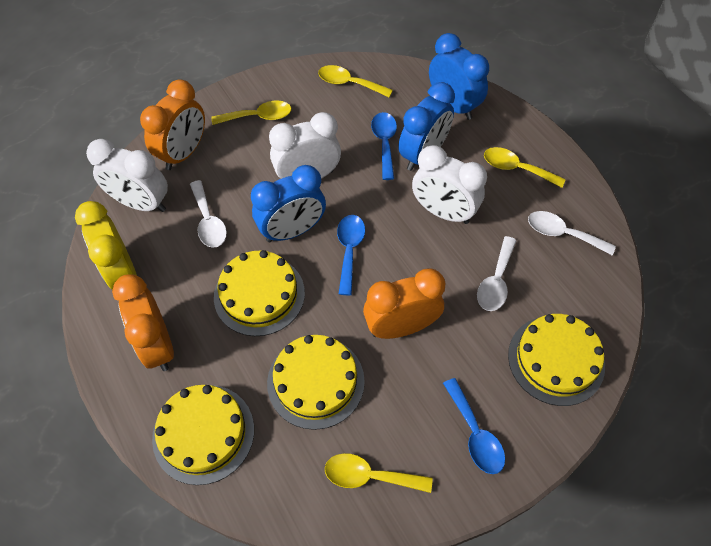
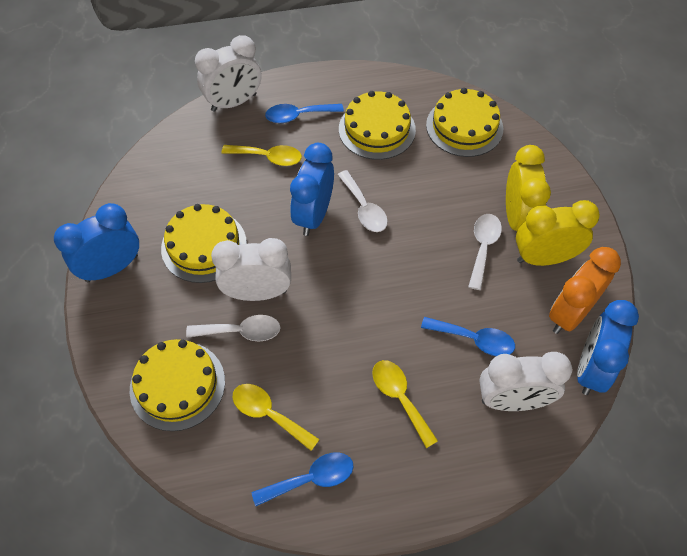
orange clock: 3 -> 1
yellow clock: 1 -> 2
yellow spoon: 4 -> 3

